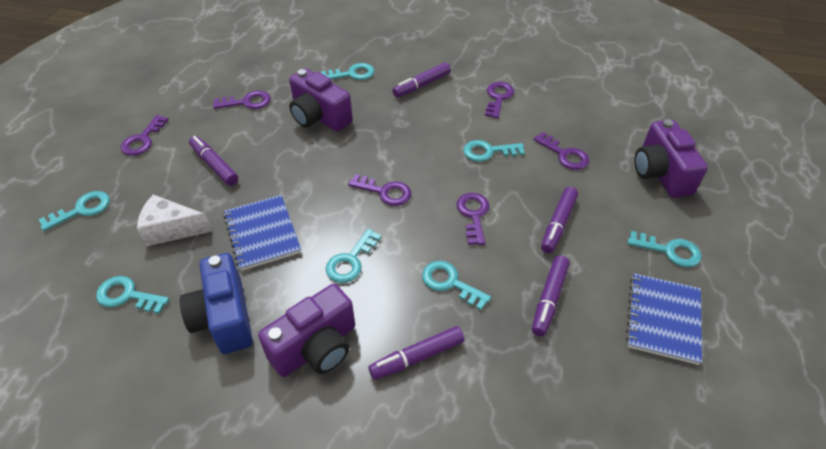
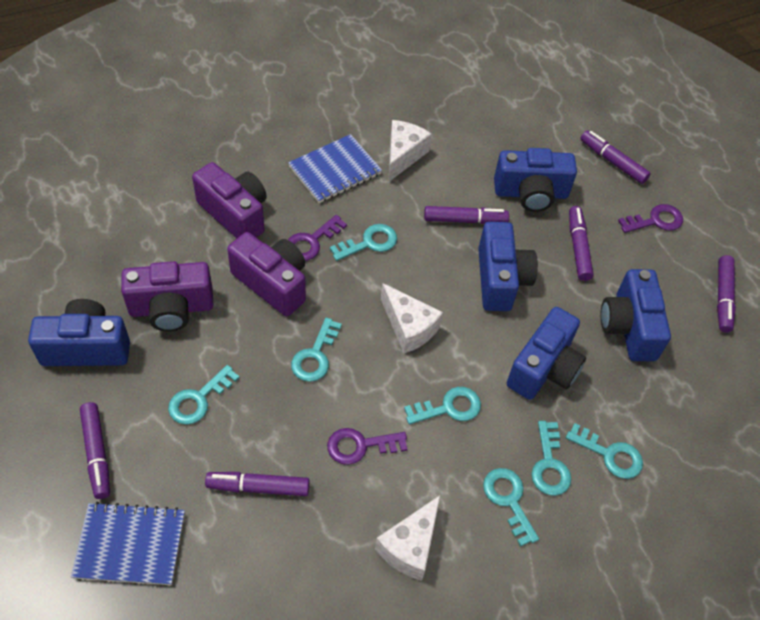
blue camera: 1 -> 5
purple key: 6 -> 3
purple marker: 5 -> 6
white cheese: 1 -> 3

